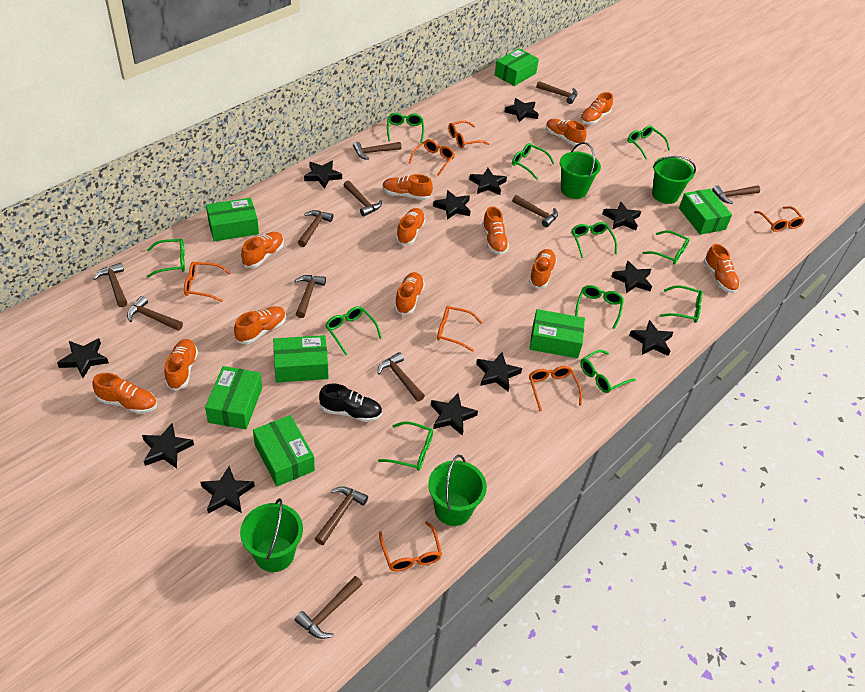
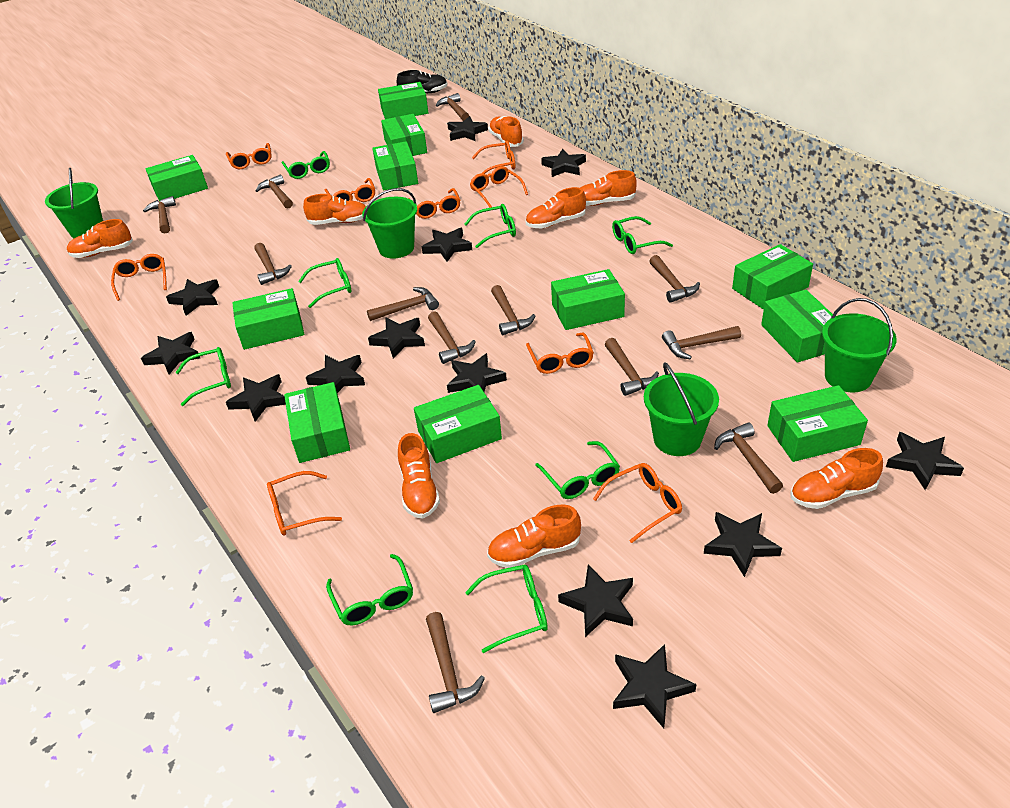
black star: 12 -> 13
green box: 7 -> 11
green glasses: 11 -> 8
orange glasses: 7 -> 9
orange shoe: 12 -> 8

